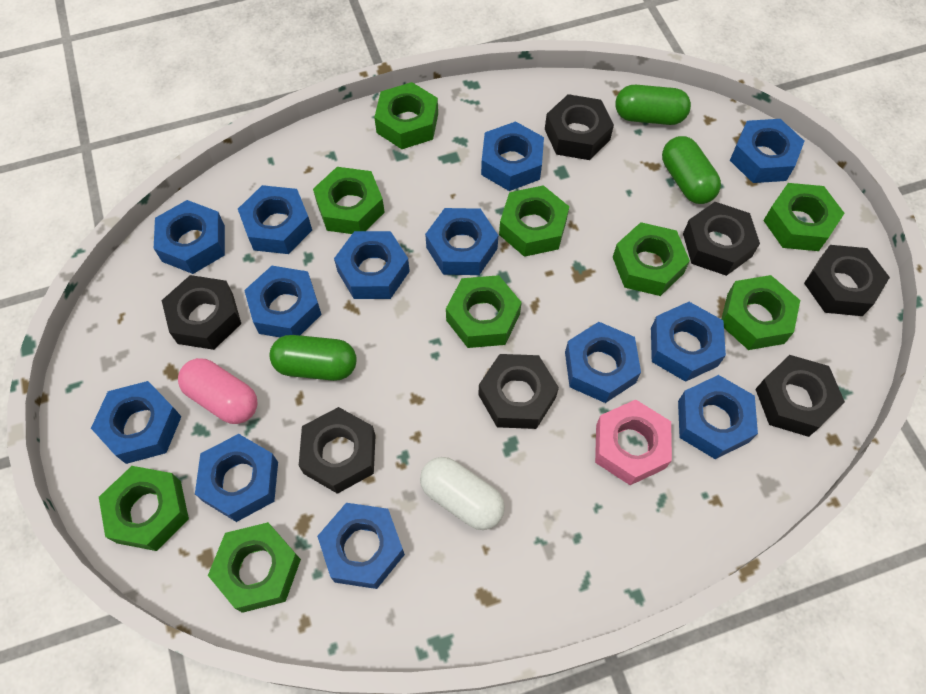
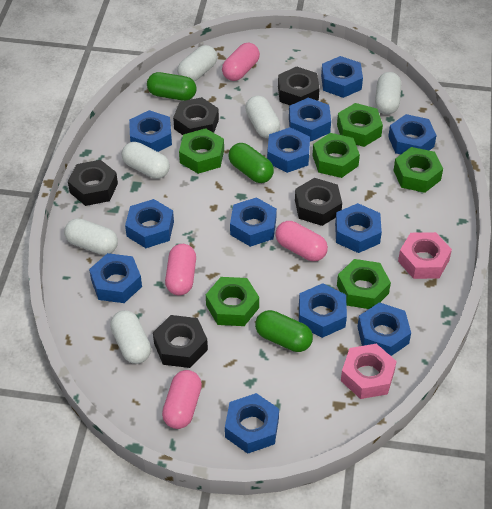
black nut: 7 -> 5
blue nut: 13 -> 12
green nut: 9 -> 6
pink capsule: 1 -> 4
pink nut: 1 -> 2
white capsule: 1 -> 6

